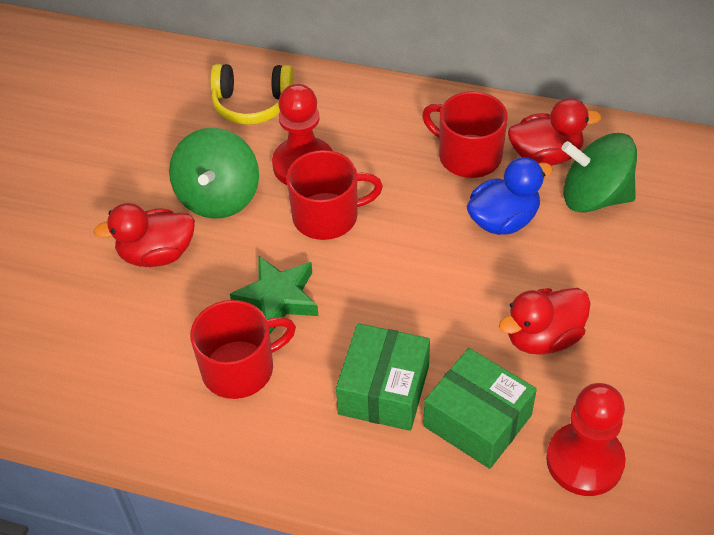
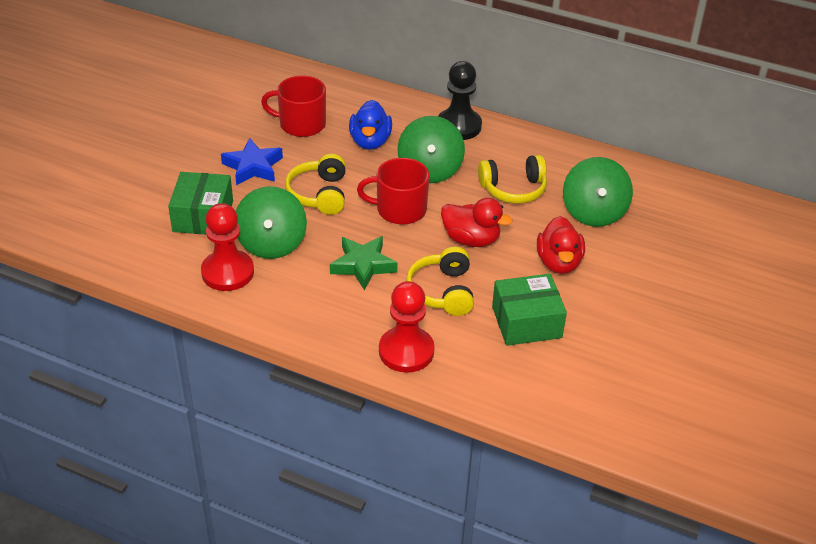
black pawn: 0 -> 1
blue star: 0 -> 1
green spinning top: 2 -> 3
red duck: 3 -> 2
red mug: 3 -> 2
yellow headphones: 1 -> 3

